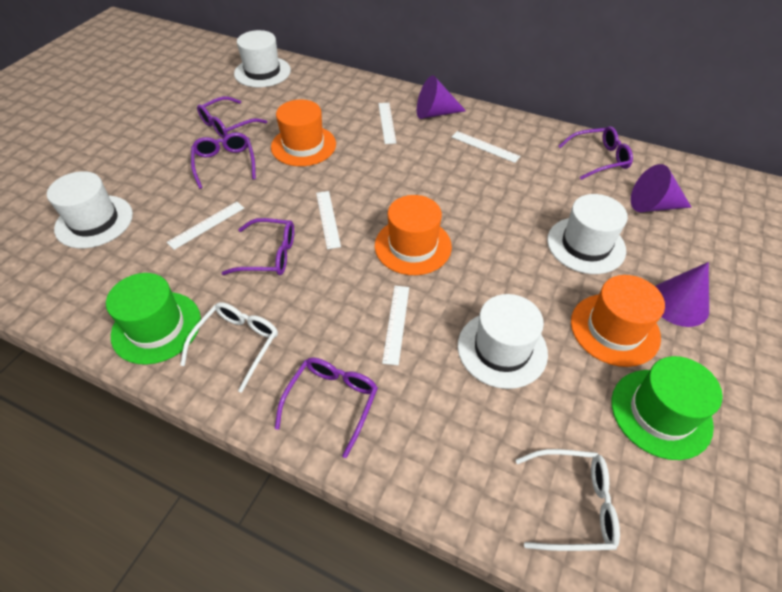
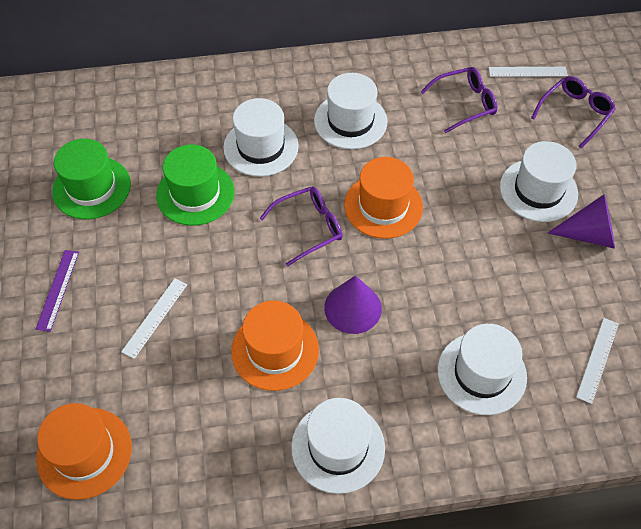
purple cone: 3 -> 2
purple glasses: 5 -> 3
purple ruler: 0 -> 1
white glasses: 2 -> 0
white hat: 4 -> 5
white ruler: 5 -> 3

